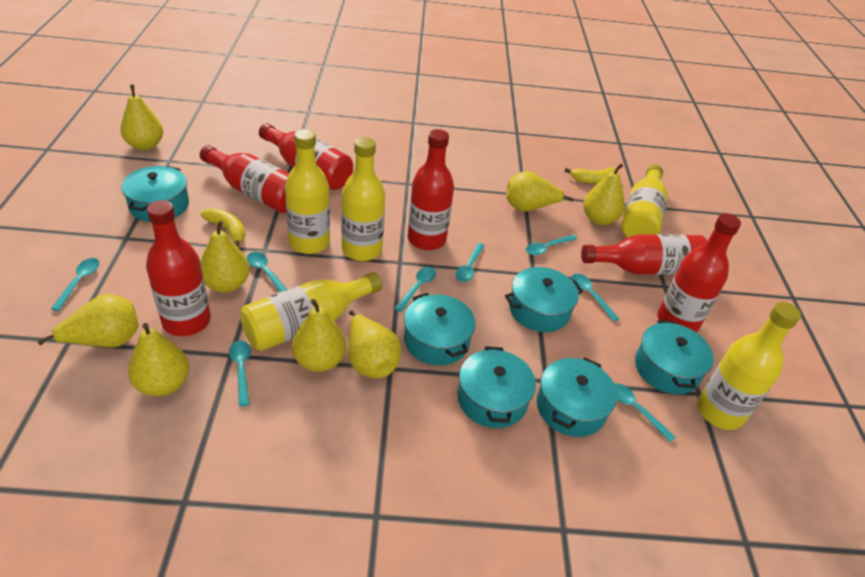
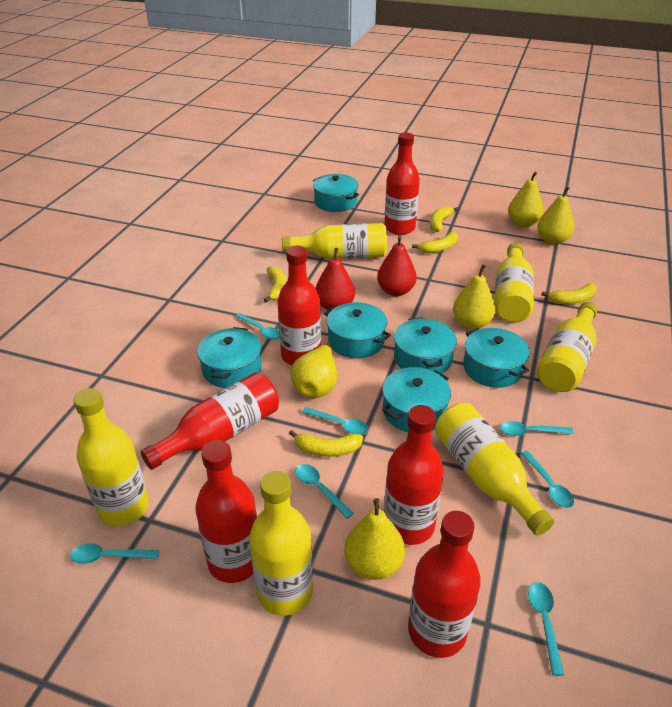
red pear: 0 -> 2
turquoise spoon: 8 -> 7
yellow banana: 2 -> 5
yellow bottle: 5 -> 6
yellow pear: 8 -> 5

